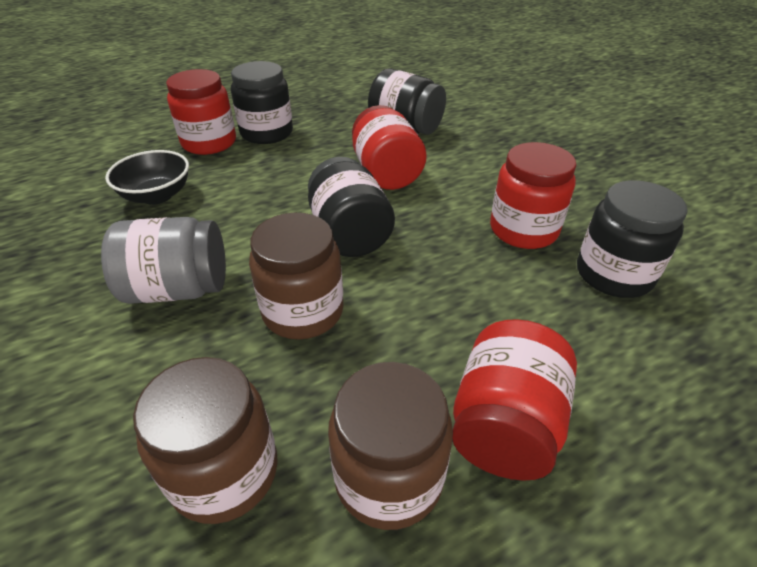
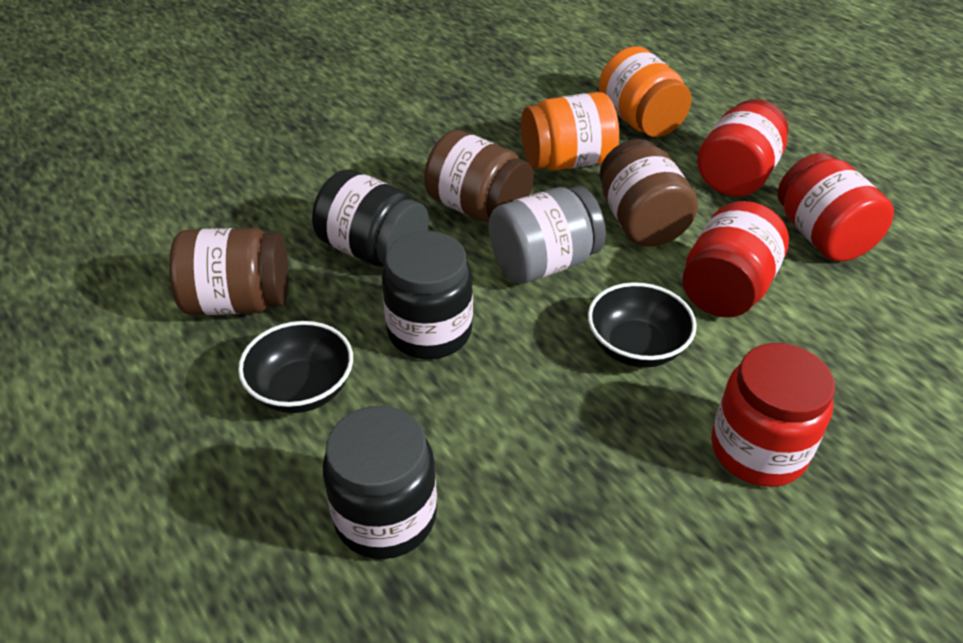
black bowl: 1 -> 2
black jar: 4 -> 3
orange jar: 0 -> 2

